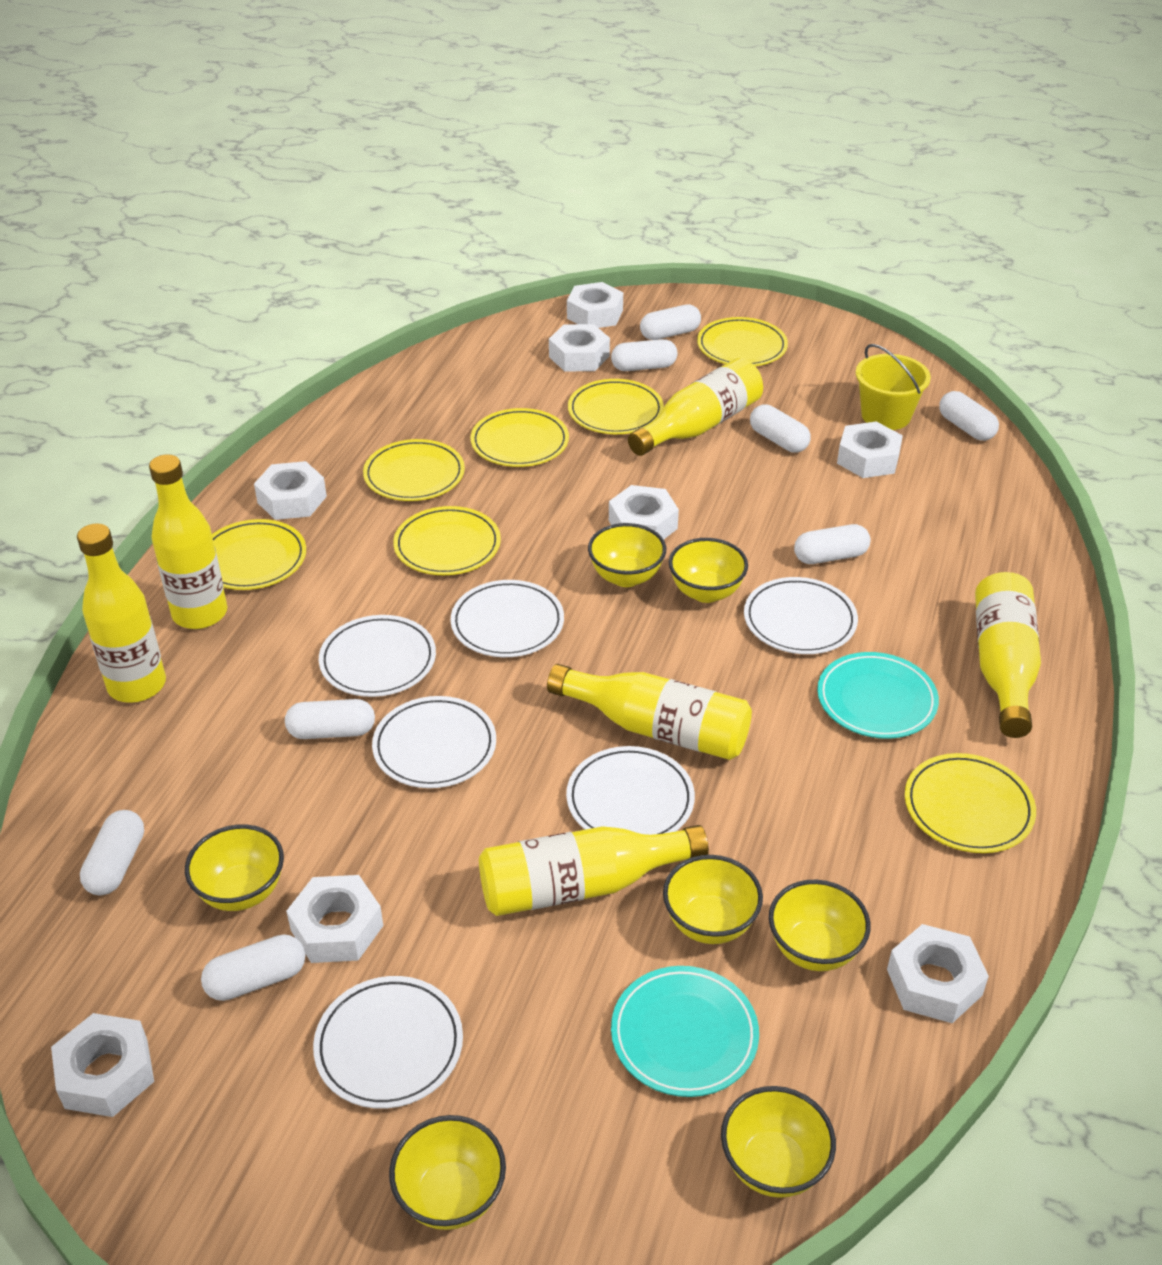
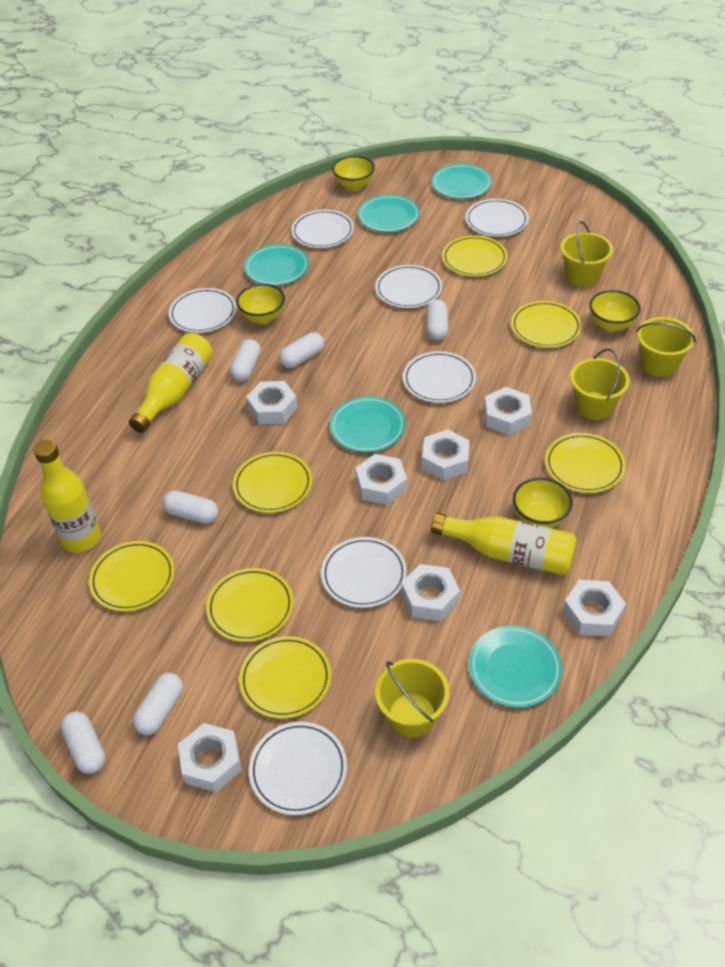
turquoise plate: 2 -> 5
white capsule: 8 -> 6
white nut: 8 -> 7
white plate: 6 -> 7
yellow bottle: 6 -> 3
yellow bowl: 7 -> 4
yellow bucket: 1 -> 4

